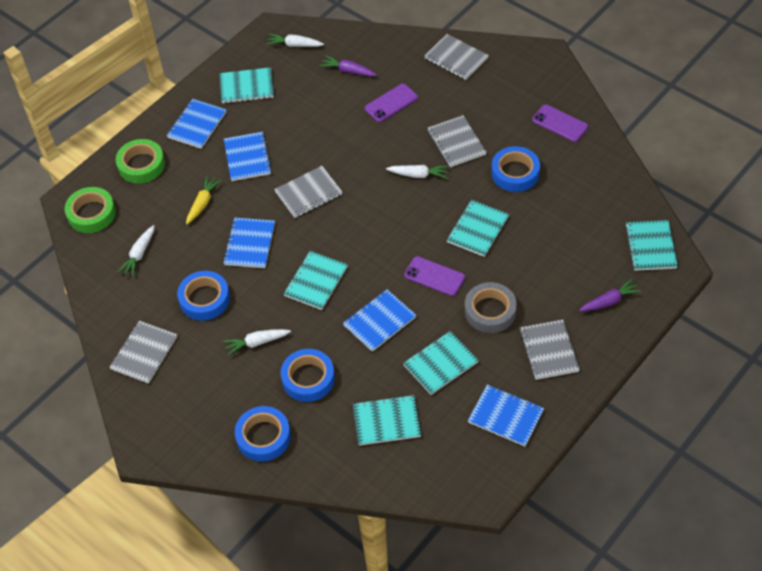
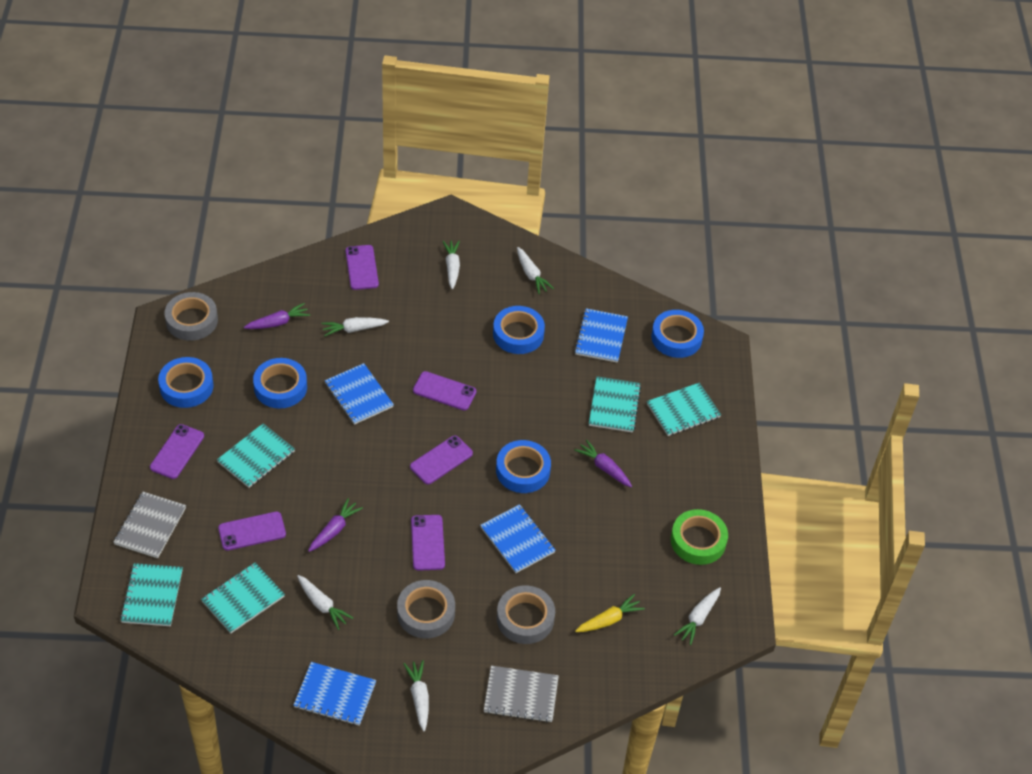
blue notebook: 5 -> 4
blue tape: 4 -> 5
green tape: 2 -> 1
grey notebook: 5 -> 2
grey tape: 1 -> 3
purple carrot: 2 -> 3
purple phone: 3 -> 6
turquoise notebook: 6 -> 5
white carrot: 4 -> 6

